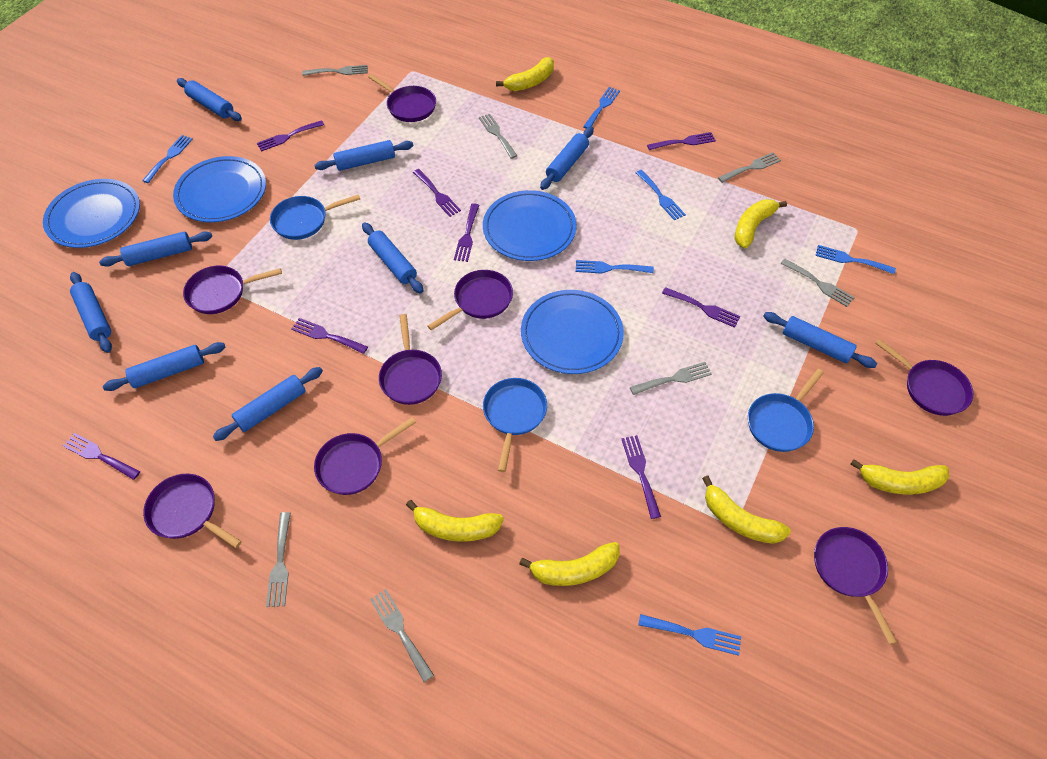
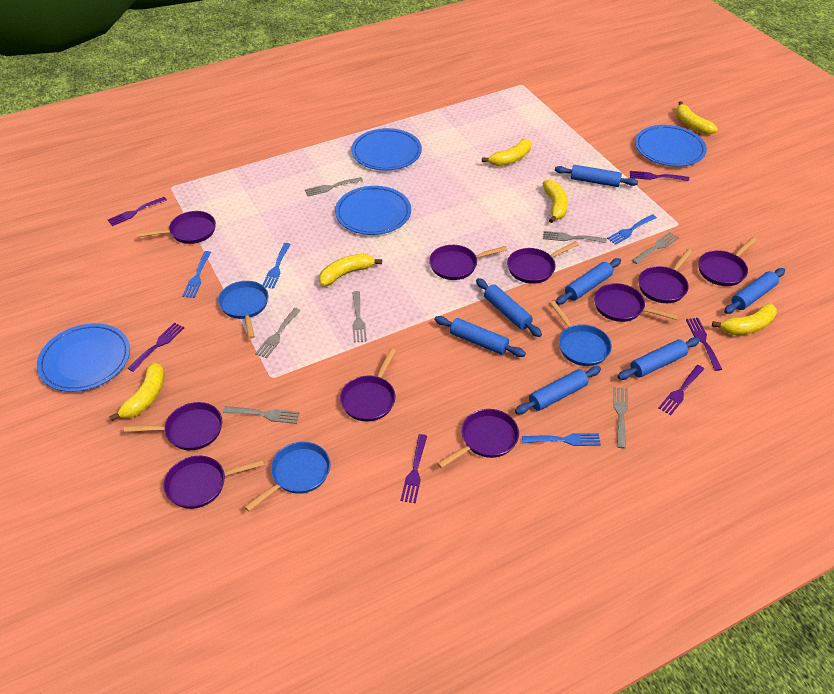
blue fork: 6 -> 4
blue rolling pin: 9 -> 7
purple fork: 8 -> 6
purple pan: 8 -> 10

